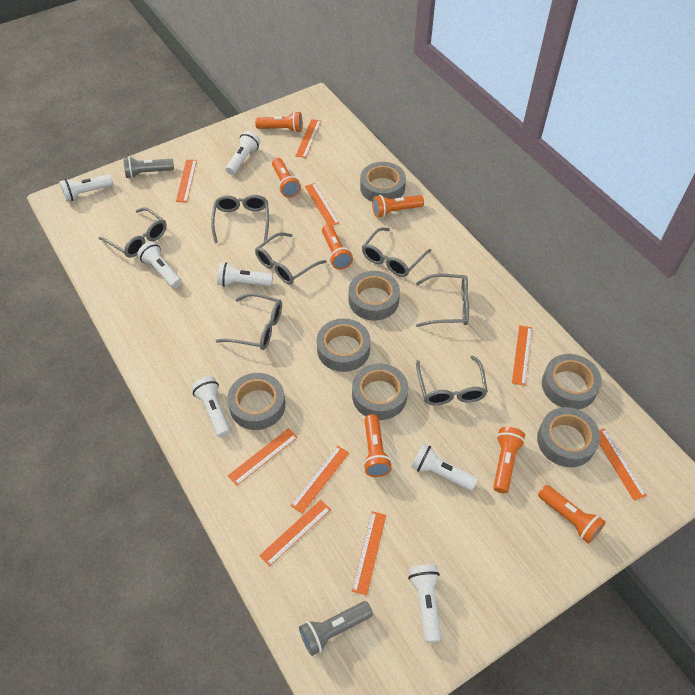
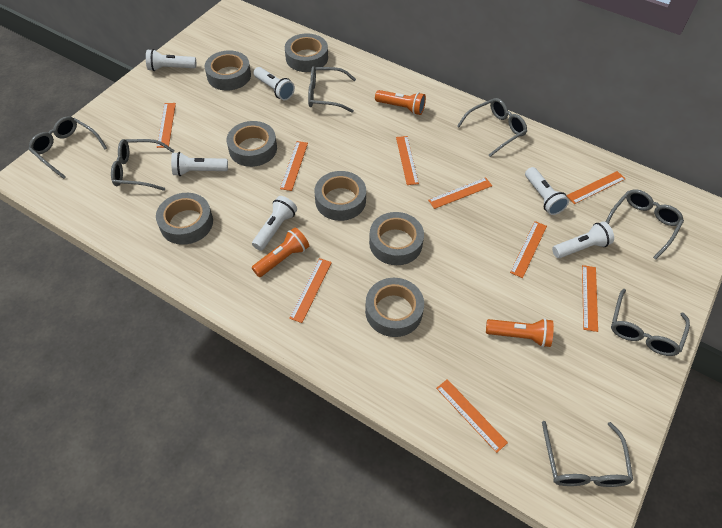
grey flashlight: 2 -> 0
orange flashlight: 7 -> 3
white flashlight: 7 -> 6

